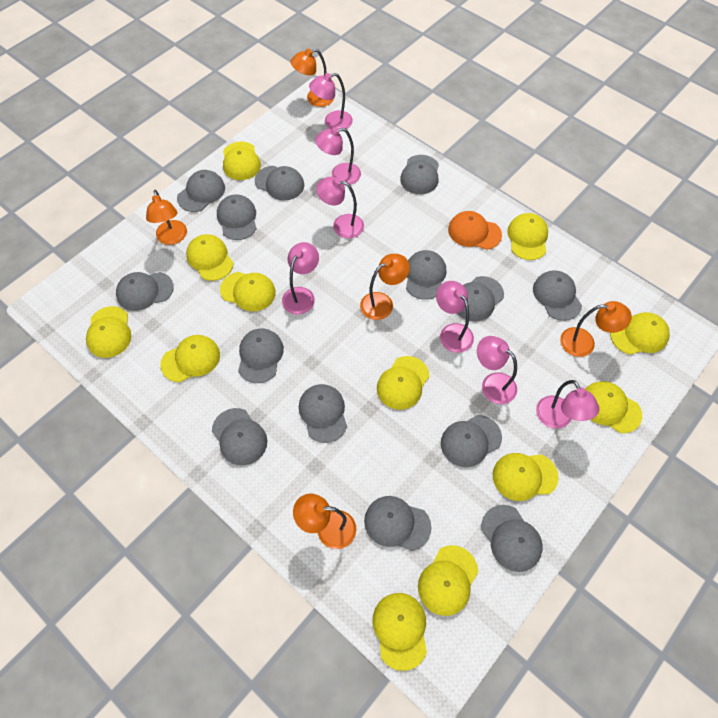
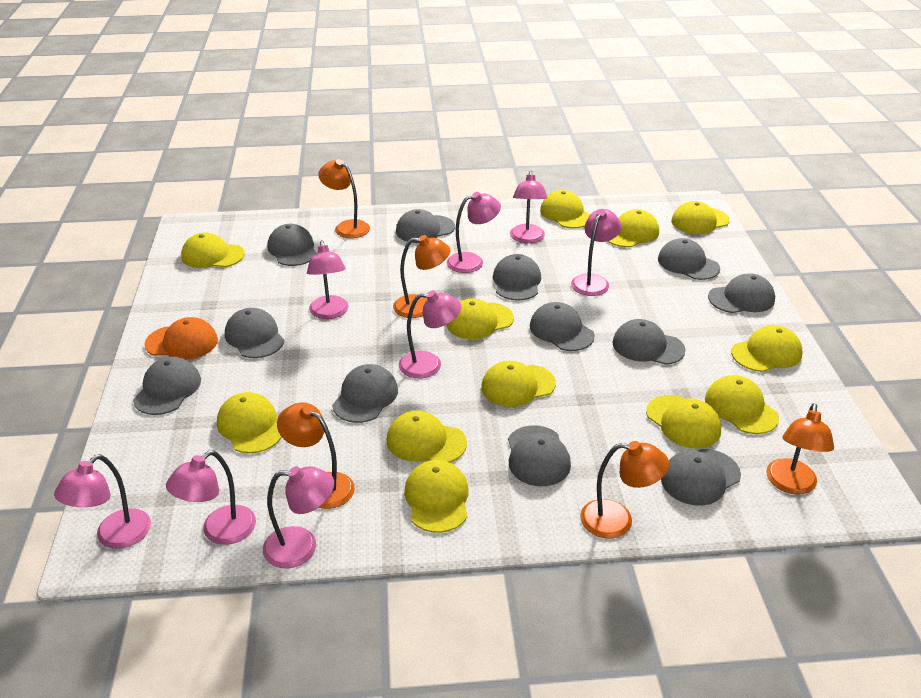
grey cap: 14 -> 12
pink lamp: 7 -> 8

